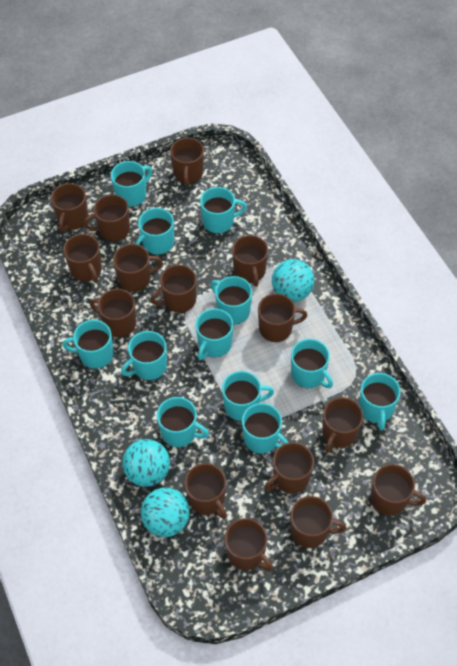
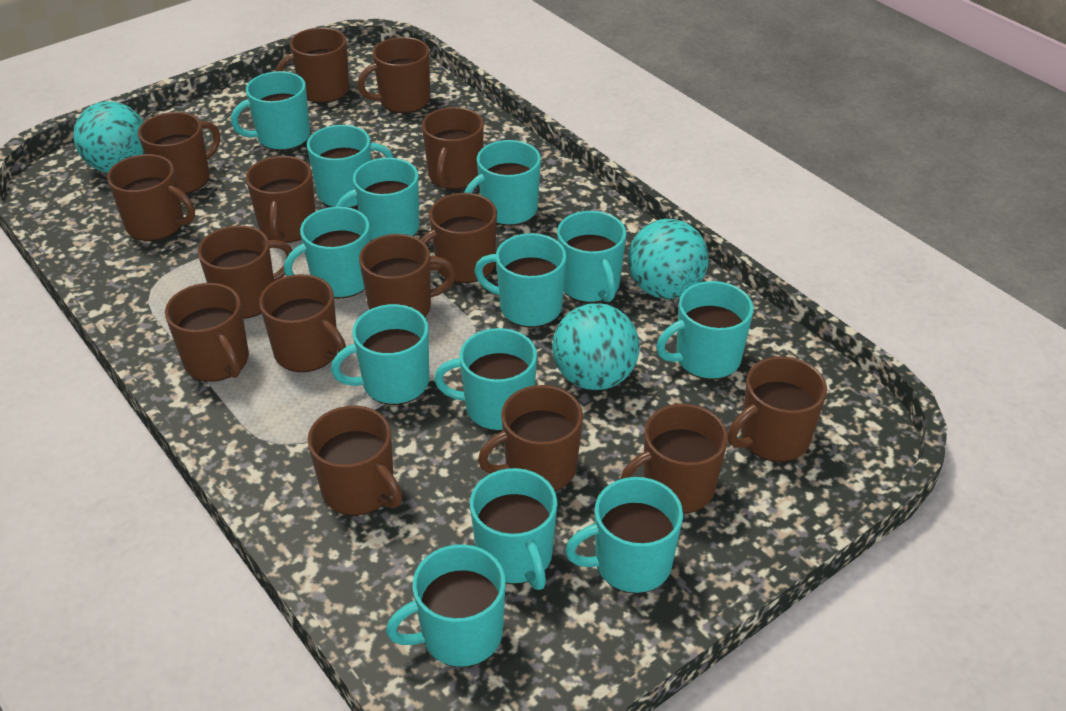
turquoise mug: 12 -> 13

